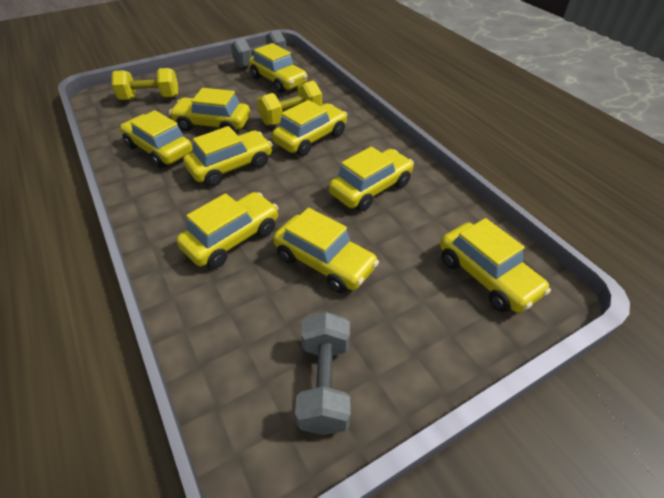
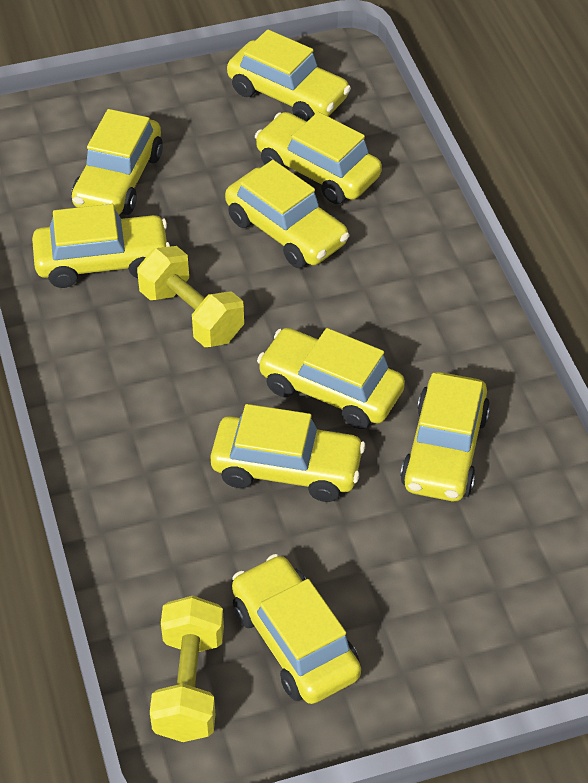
grey dumbbell: 2 -> 0

